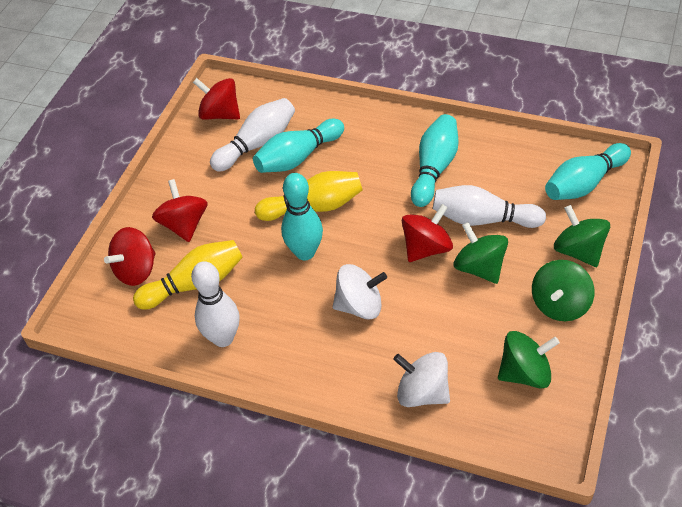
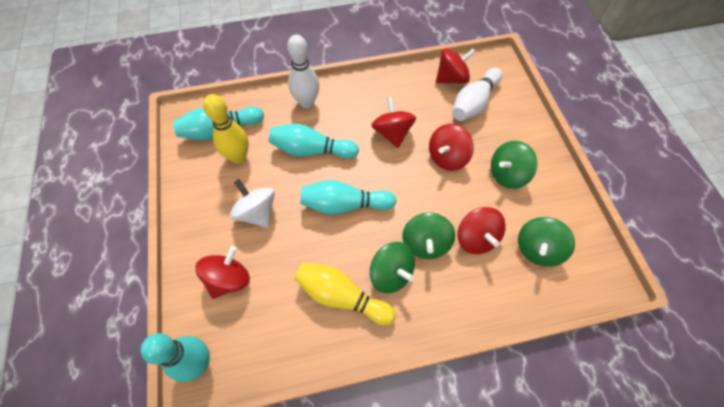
red spinning top: 4 -> 5
white bowling pin: 3 -> 2
white spinning top: 2 -> 1

